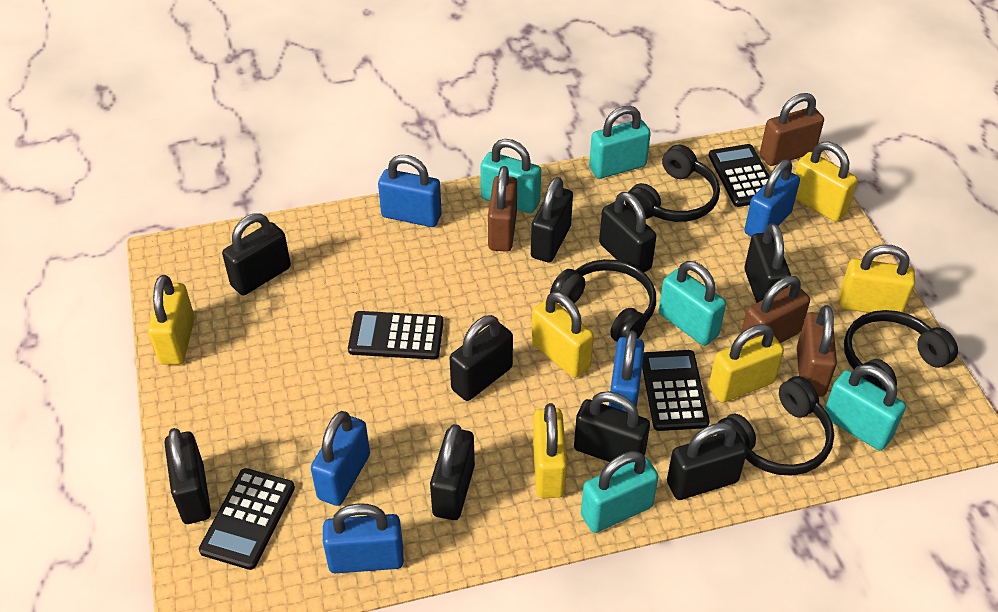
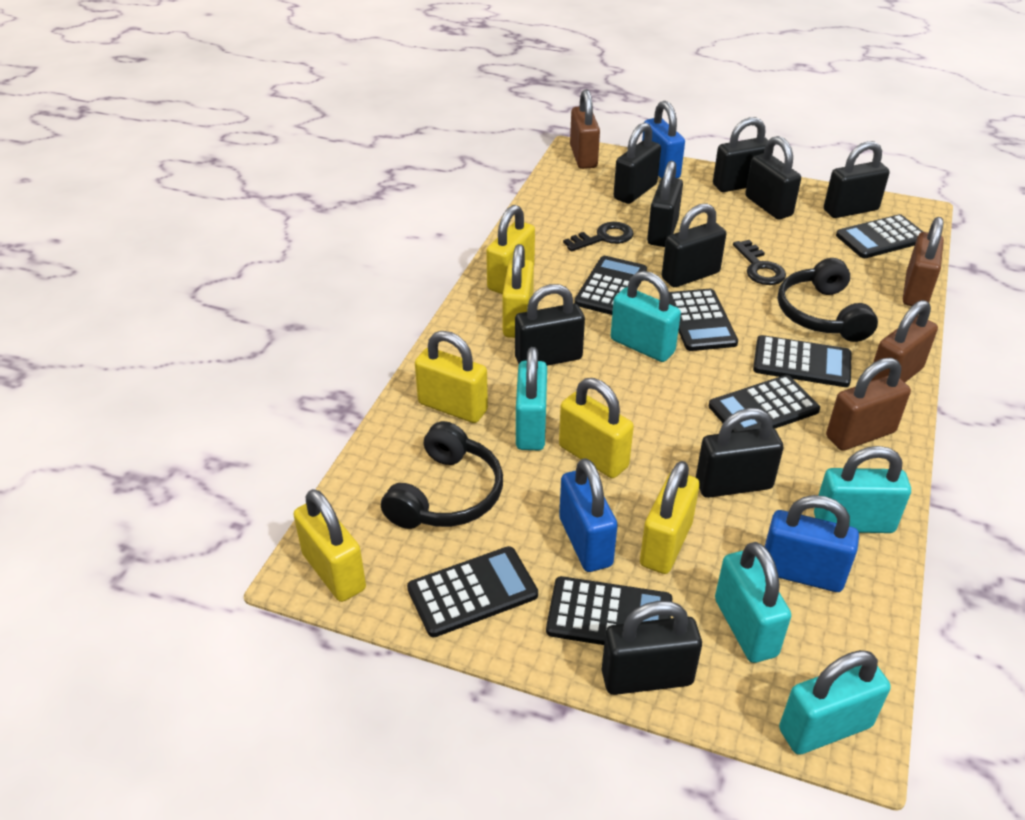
black calculator: 4 -> 7
black headphones: 4 -> 2
black key: 0 -> 2
blue padlock: 5 -> 3

